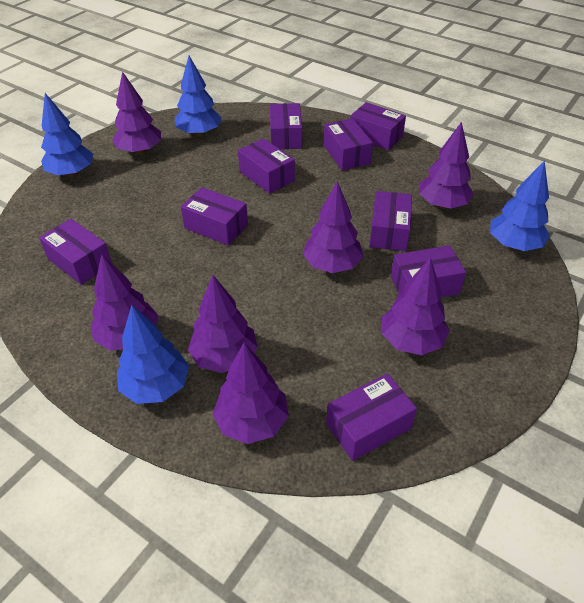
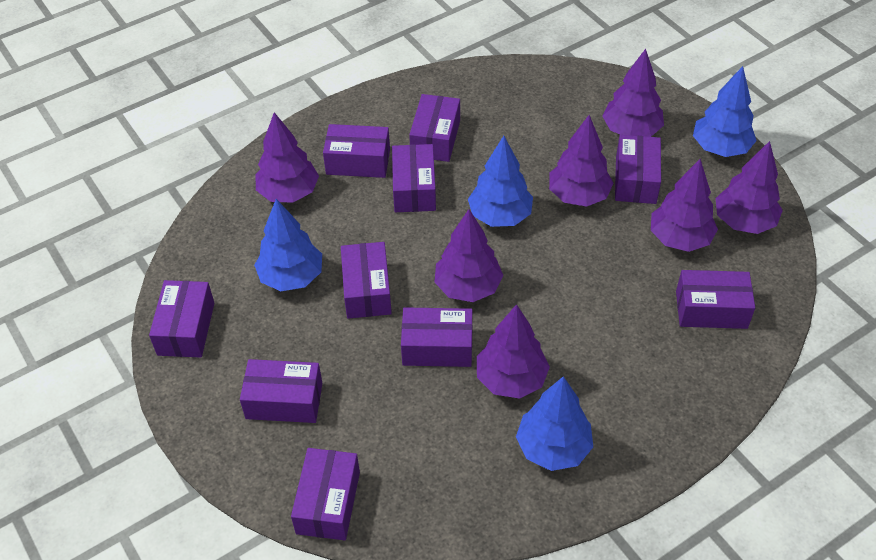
purple box: 9 -> 10

